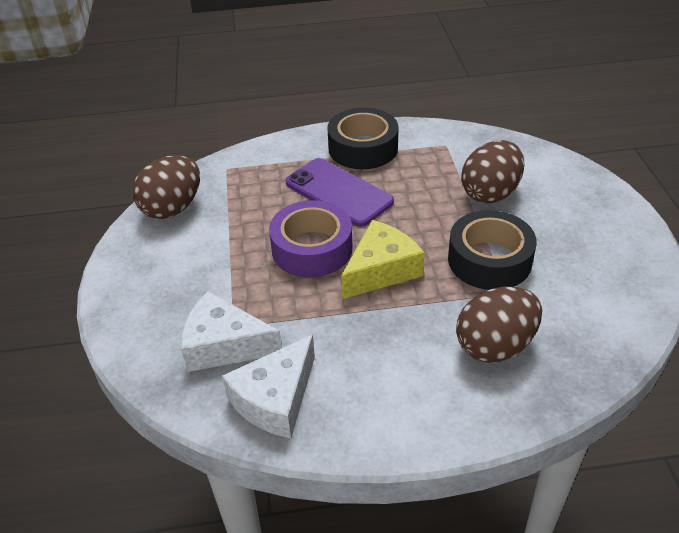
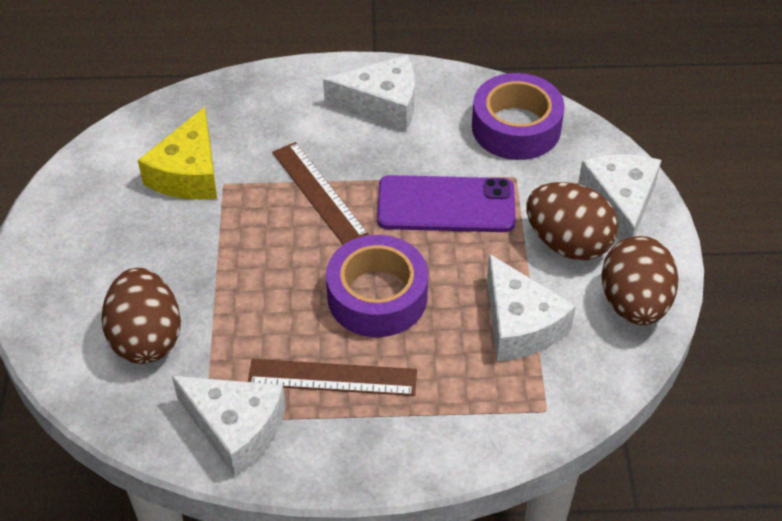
black tape: 2 -> 0
brown ruler: 0 -> 2
purple tape: 1 -> 2
white cheese: 2 -> 4

